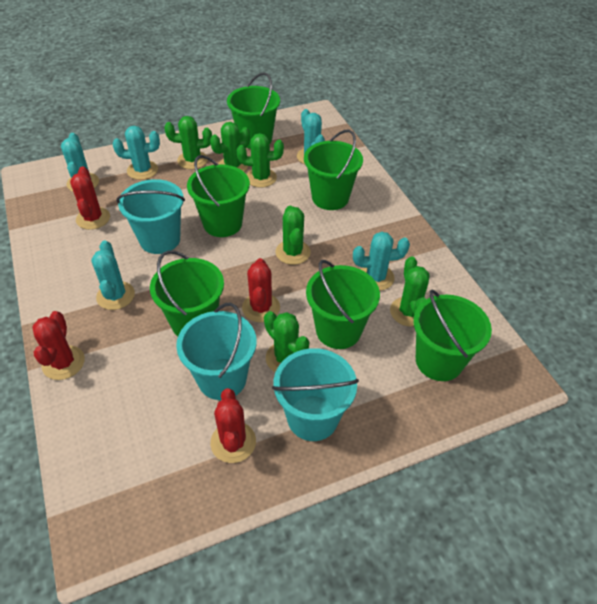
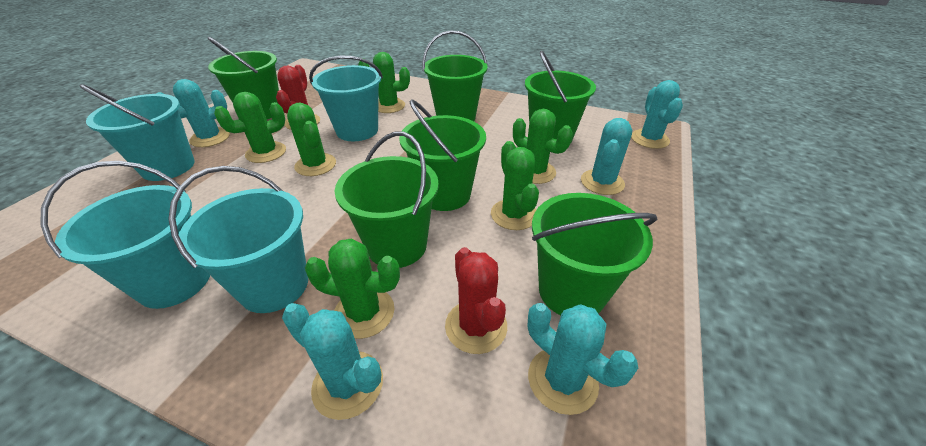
red cactus: 4 -> 2
turquoise bucket: 3 -> 4

